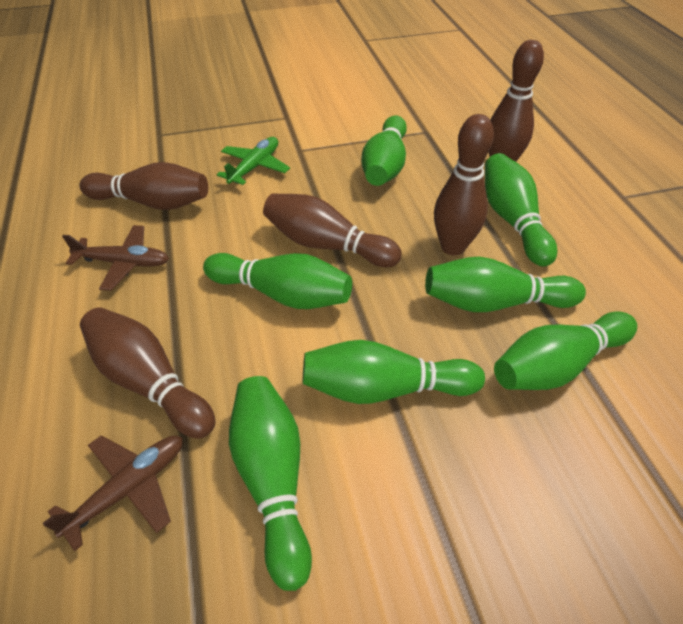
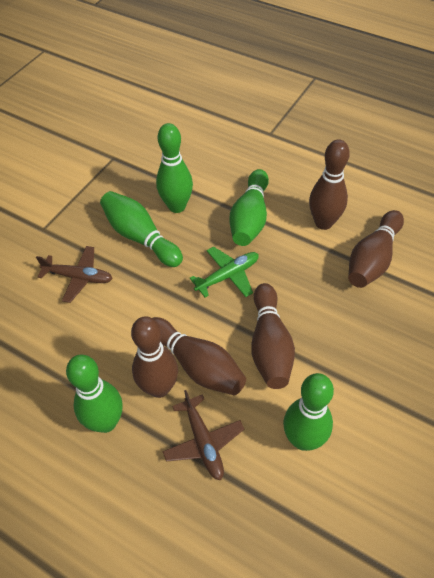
green bowling pin: 7 -> 5

